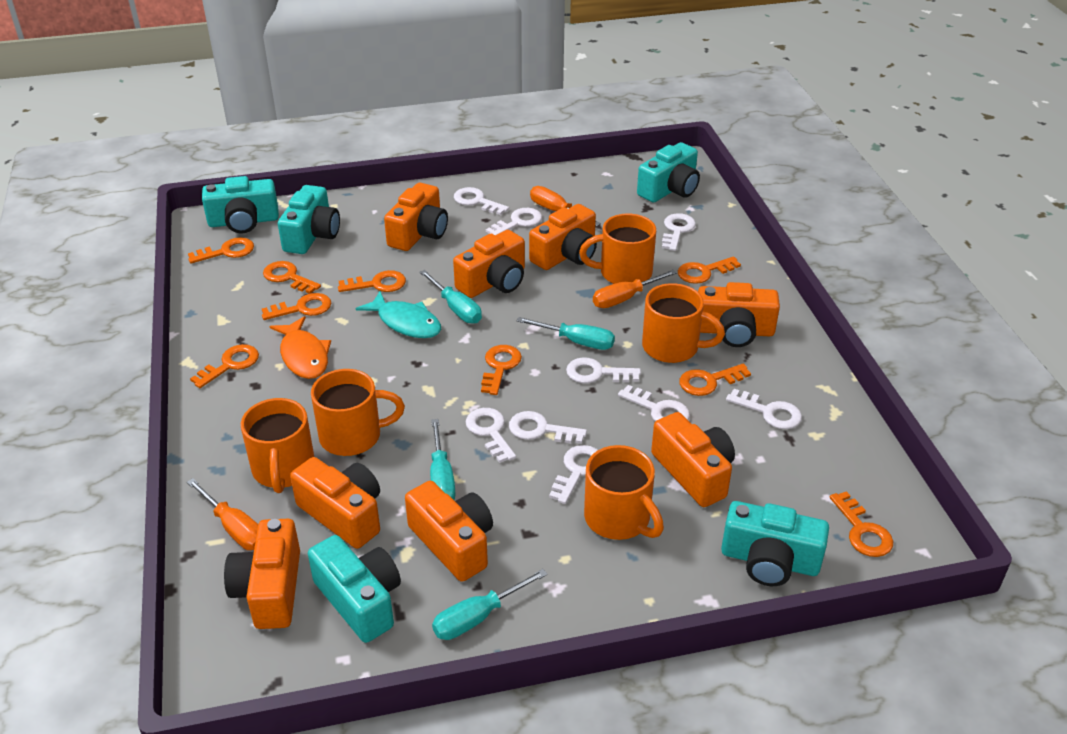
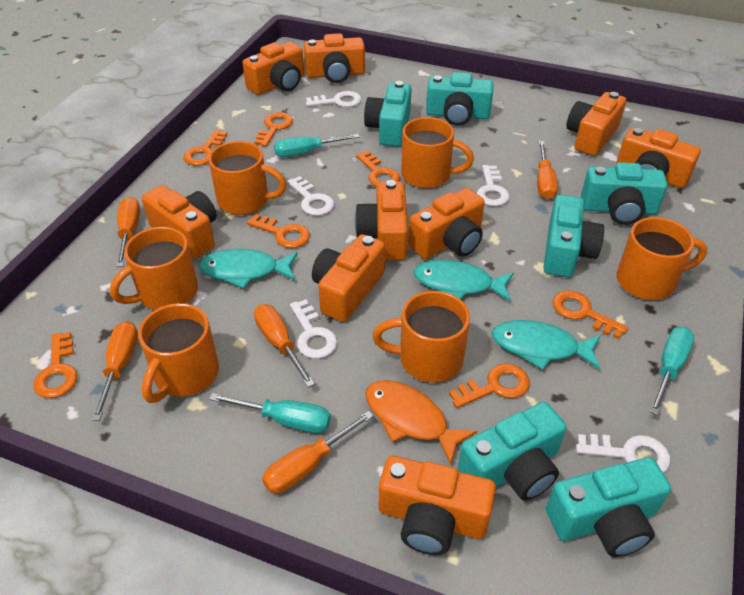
orange camera: 8 -> 9
orange key: 9 -> 7
orange mug: 5 -> 6
orange screwdriver: 3 -> 5
turquoise camera: 5 -> 6
turquoise fish: 1 -> 3
turquoise screwdriver: 4 -> 3
white key: 9 -> 5

